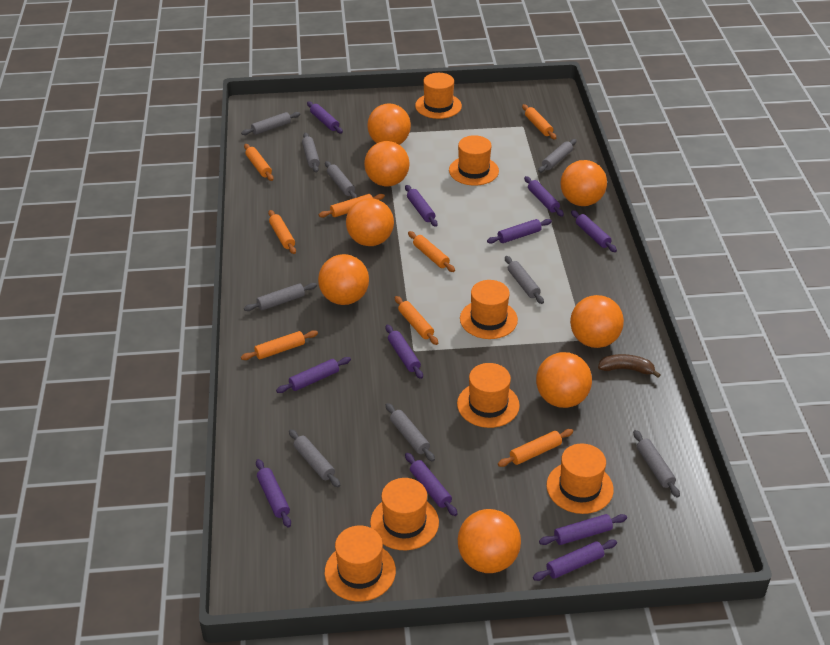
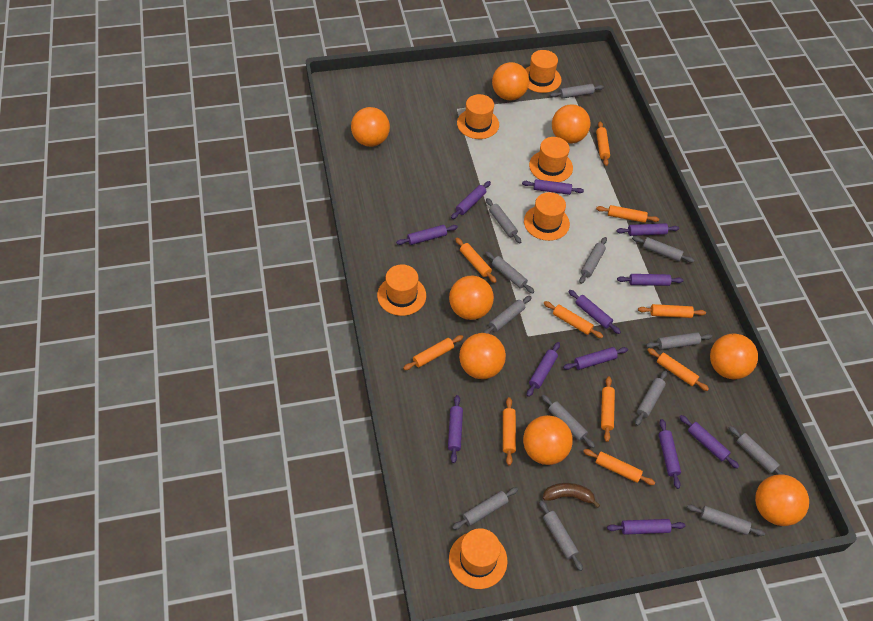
grey rolling pin: 9 -> 13
orange hat: 7 -> 6
orange rolling pin: 8 -> 10
purple rolling pin: 11 -> 12

